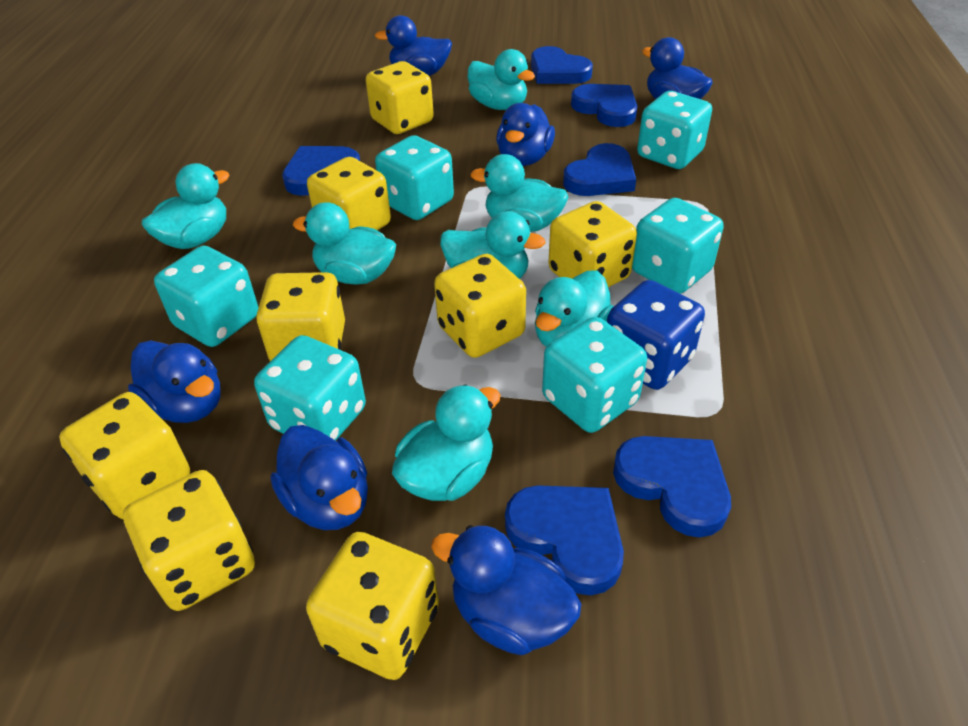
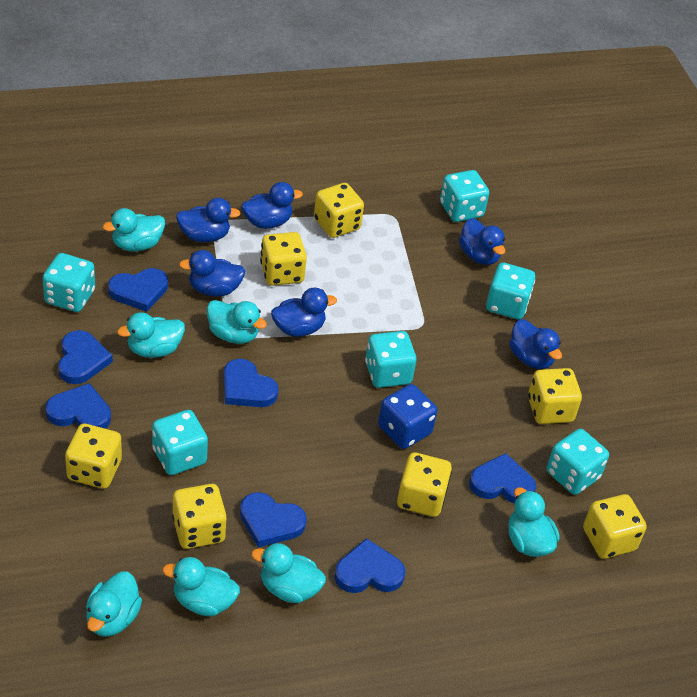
blue heart: 6 -> 7
yellow dice: 8 -> 7

